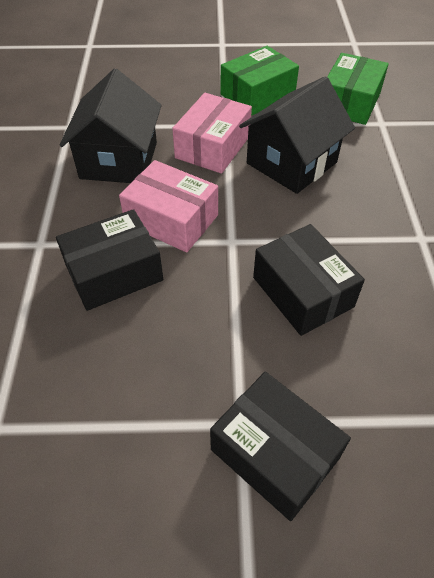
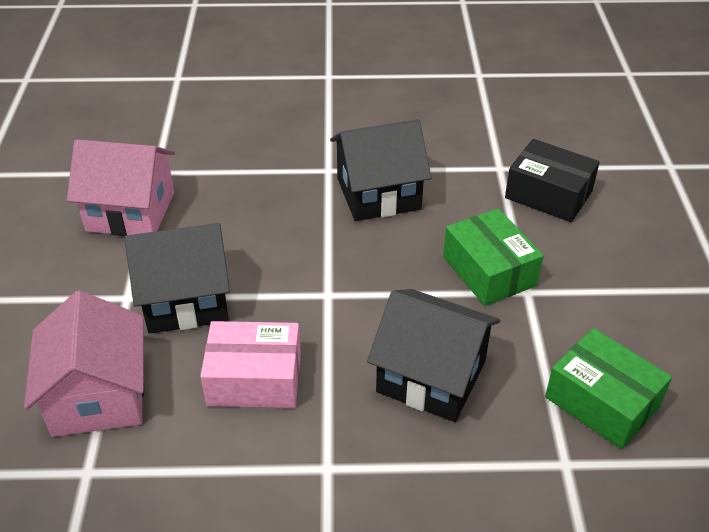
black box: 3 -> 1
black house: 2 -> 3
pink box: 2 -> 1
pink house: 0 -> 2

